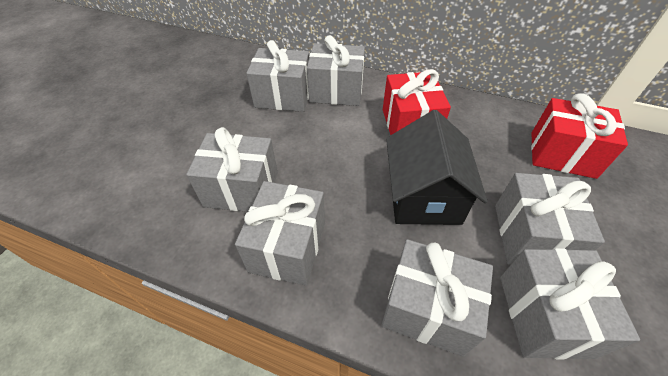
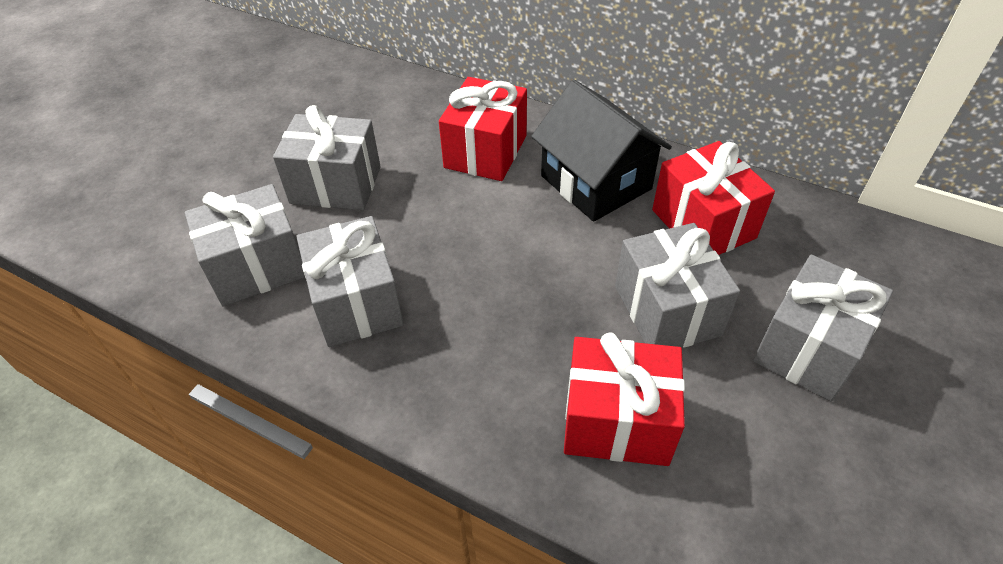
grey gift: 7 -> 5
red gift: 2 -> 3

